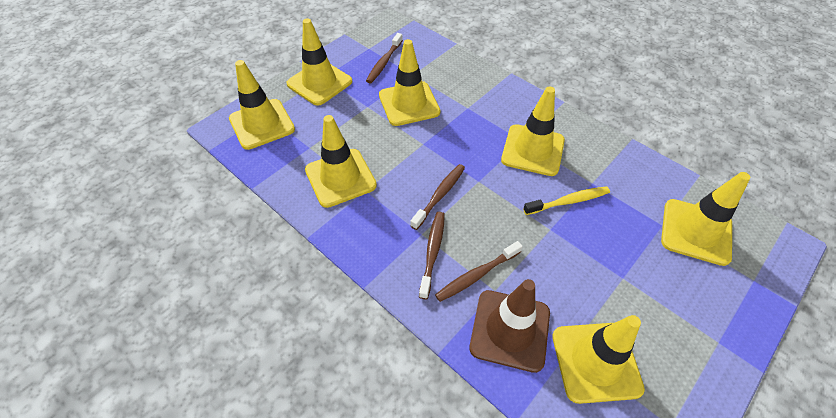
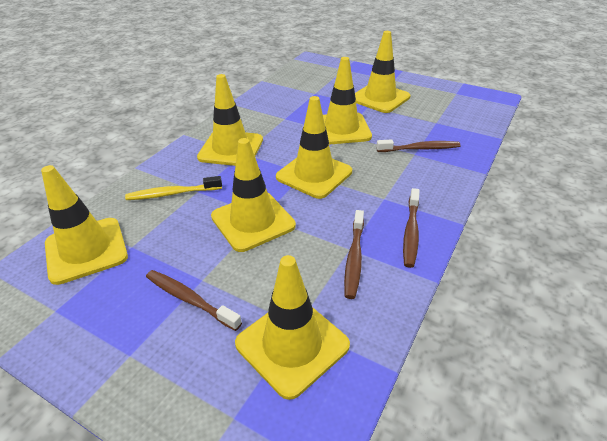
brown traffic cone: 1 -> 0

